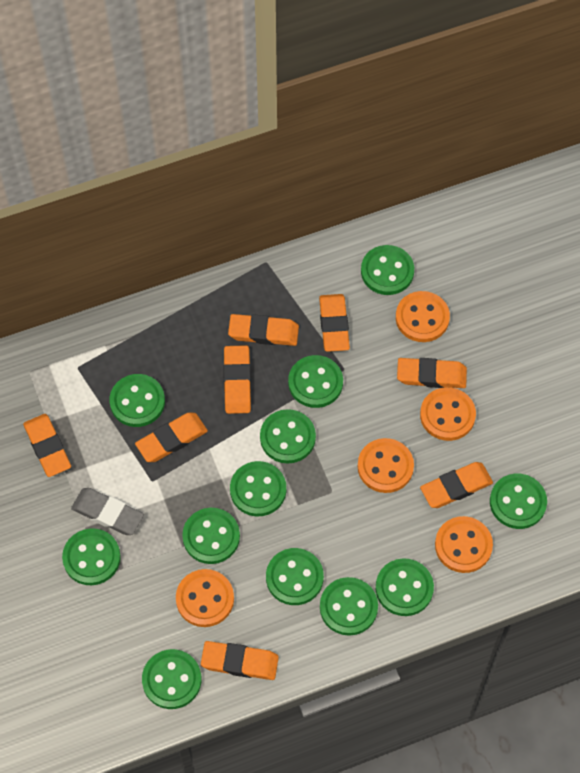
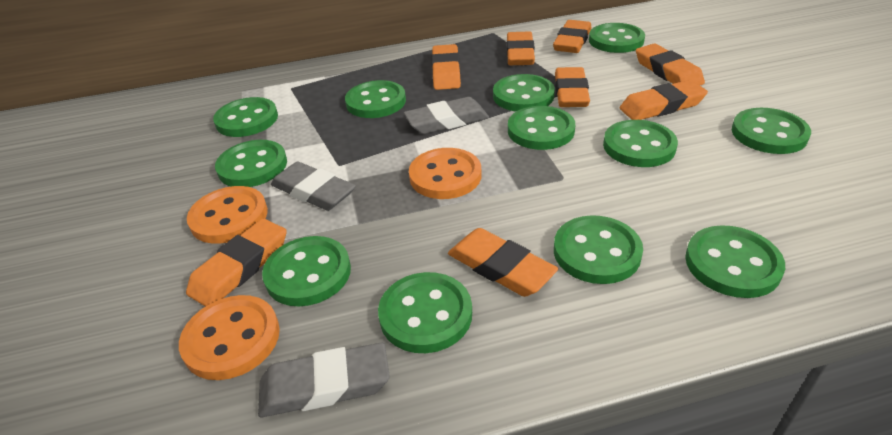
grey eraser: 1 -> 3
orange button: 5 -> 3

